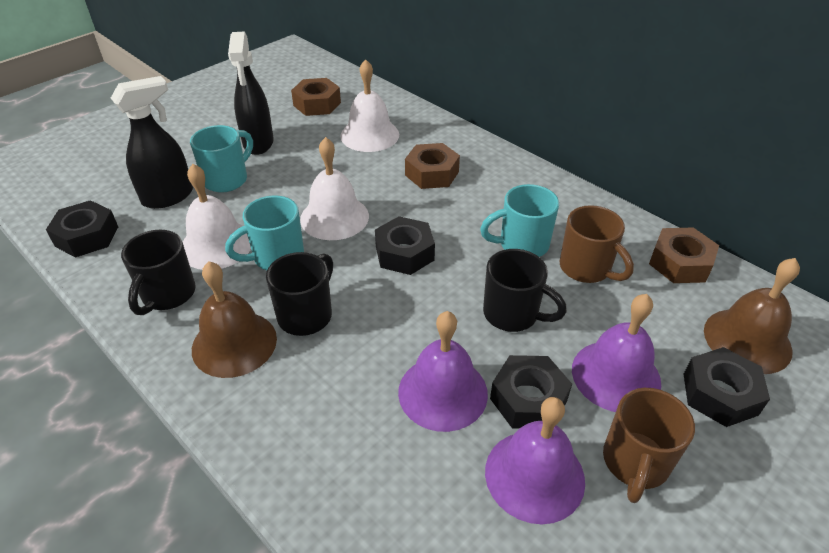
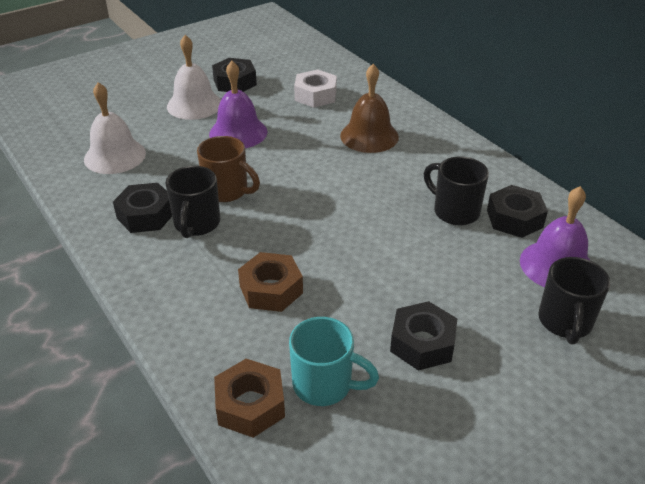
black spray bottle: 2 -> 0
brown bell: 2 -> 1
brown mug: 2 -> 1
brown nut: 3 -> 2
purple bell: 3 -> 2
turquoise mug: 3 -> 1
white bell: 3 -> 2
white nut: 0 -> 1

